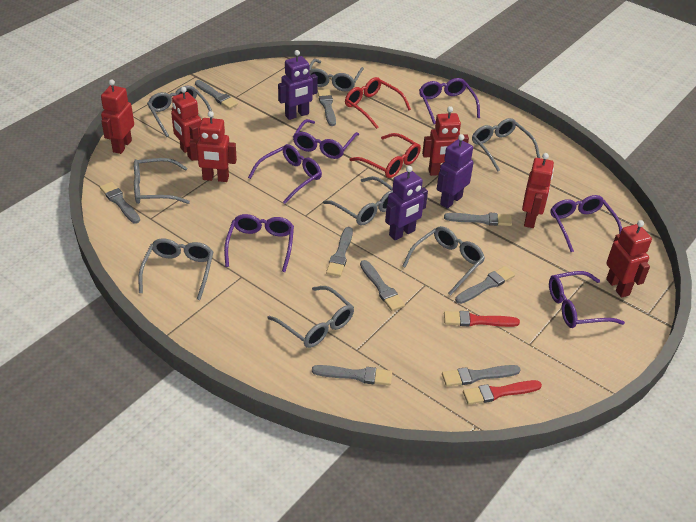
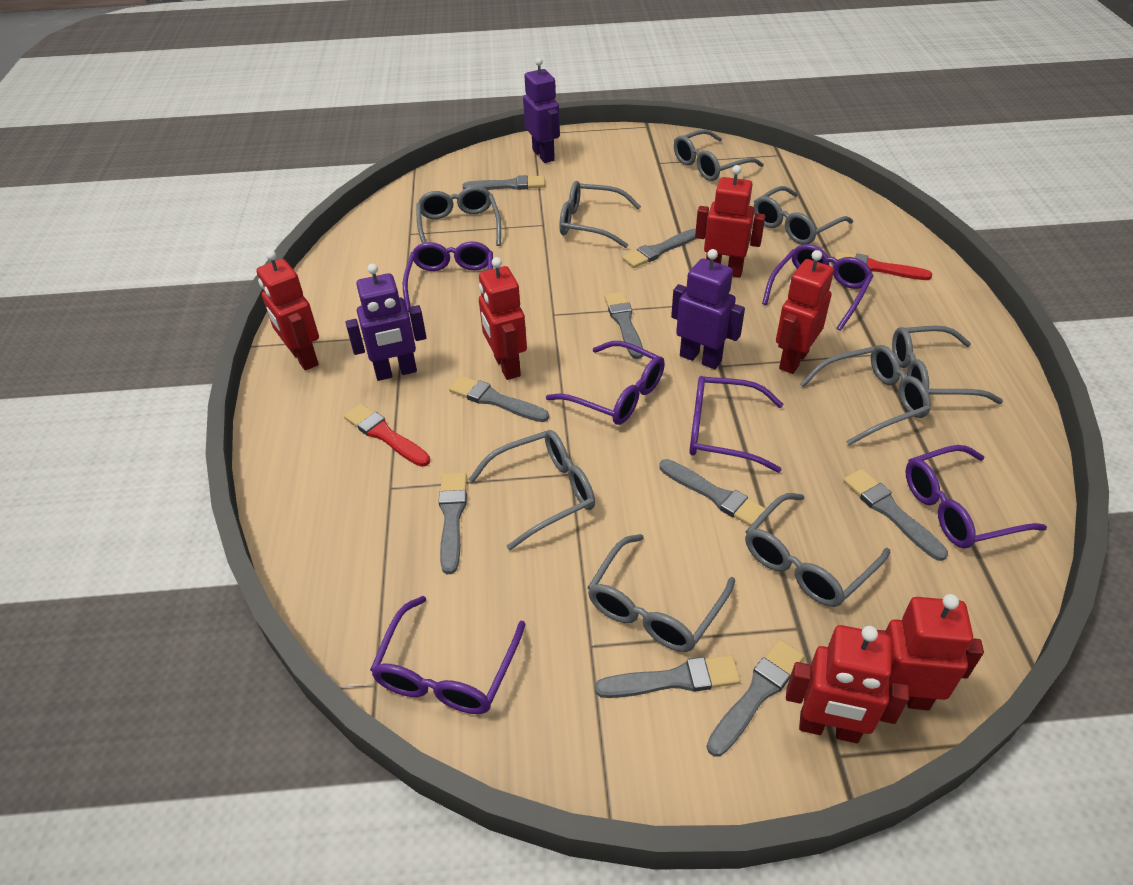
grey glasses: 8 -> 9
red glasses: 2 -> 0

